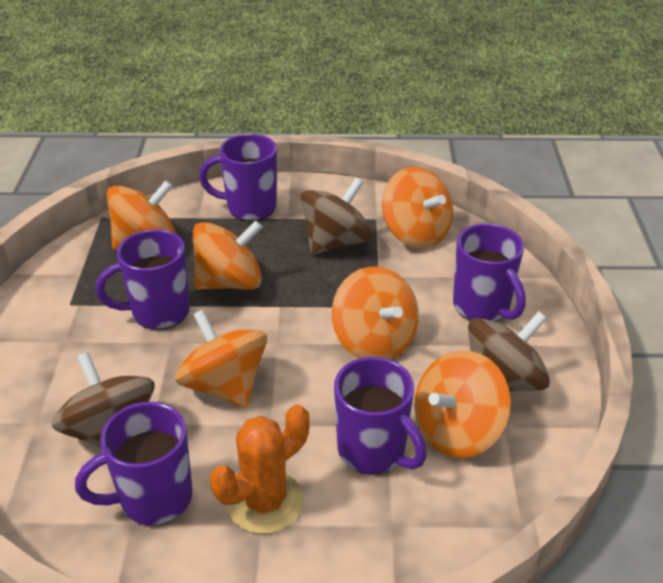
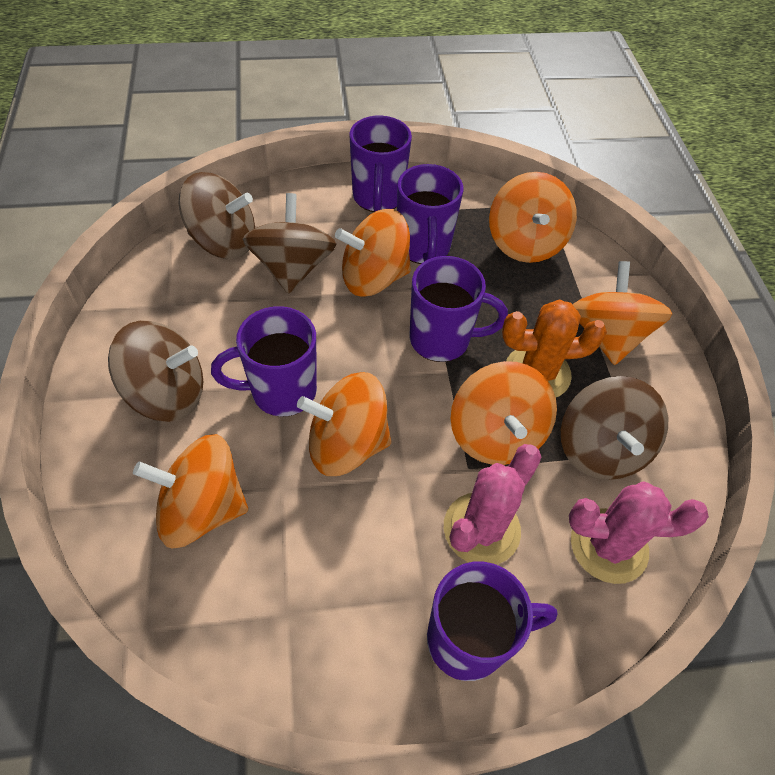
brown spinning top: 3 -> 4
pink cactus: 0 -> 2

